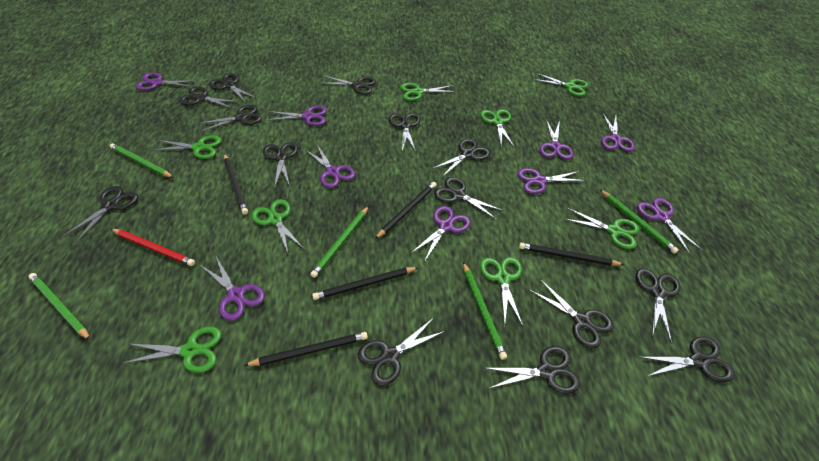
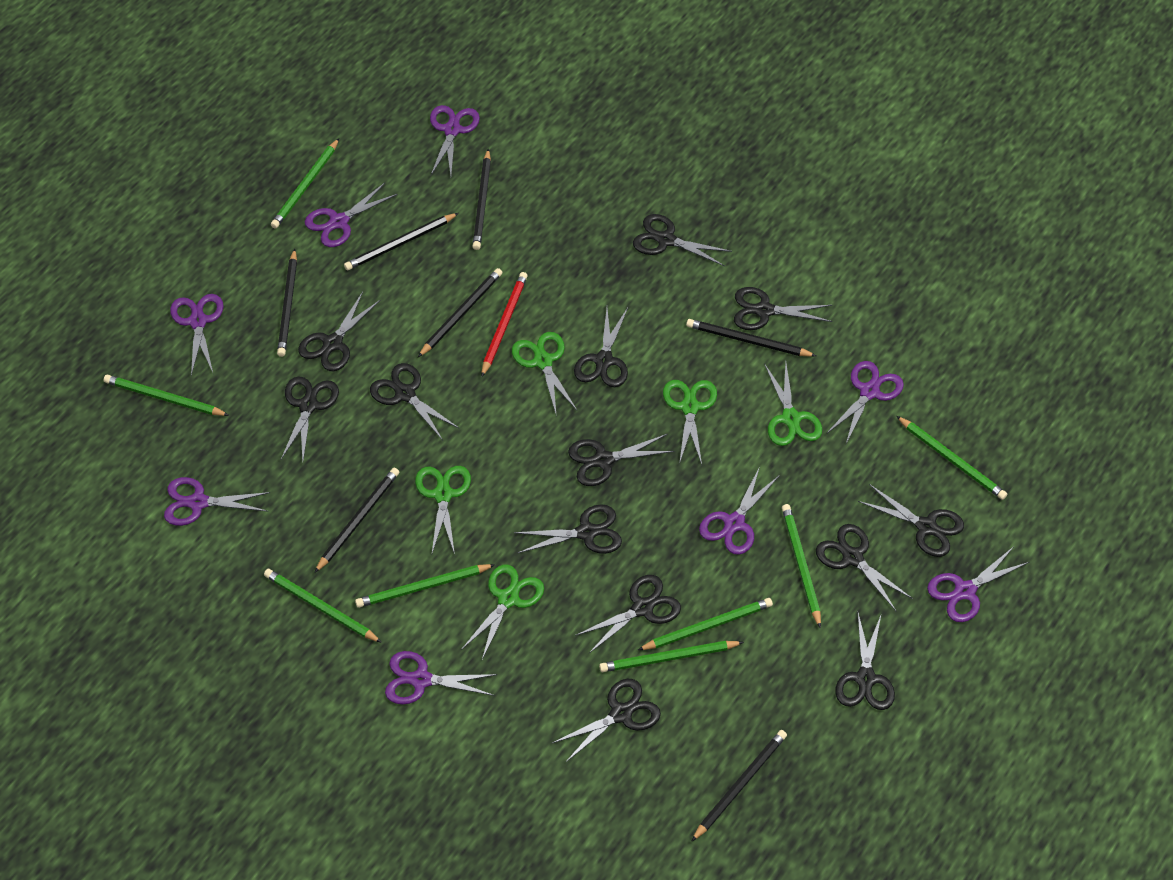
black pencil: 5 -> 7
black scissors: 14 -> 13
green pencil: 5 -> 8
green scissors: 8 -> 5
purple scissors: 9 -> 8

